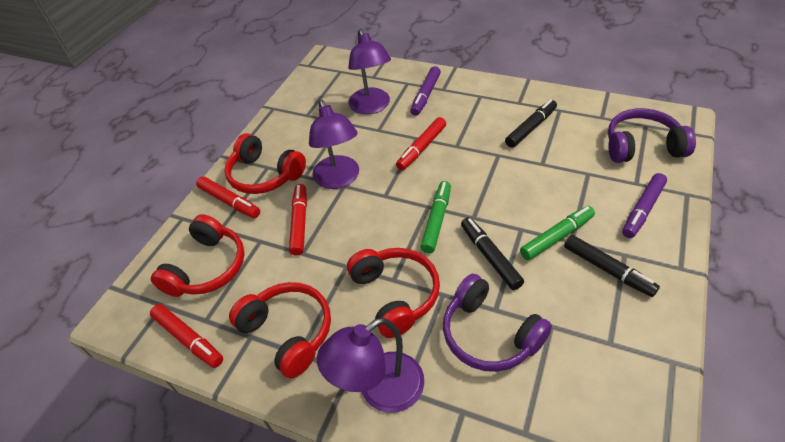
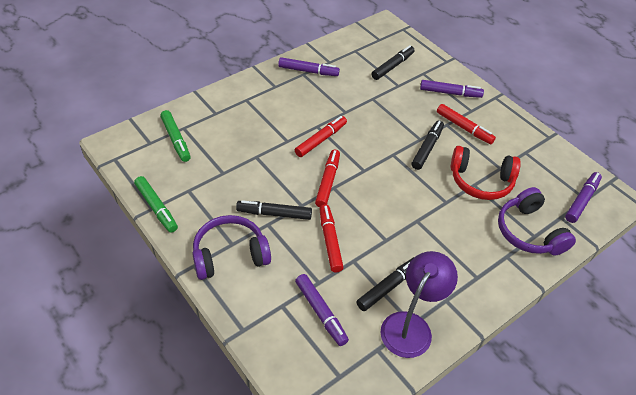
black marker: 3 -> 4
purple lamp: 3 -> 1
purple marker: 2 -> 4
red headphones: 4 -> 1

